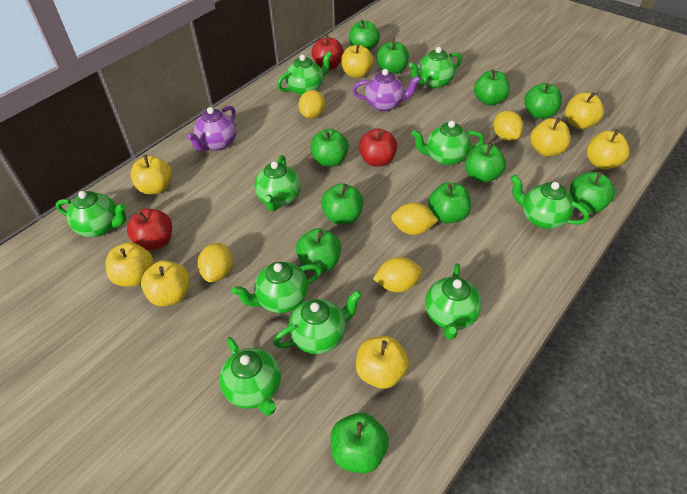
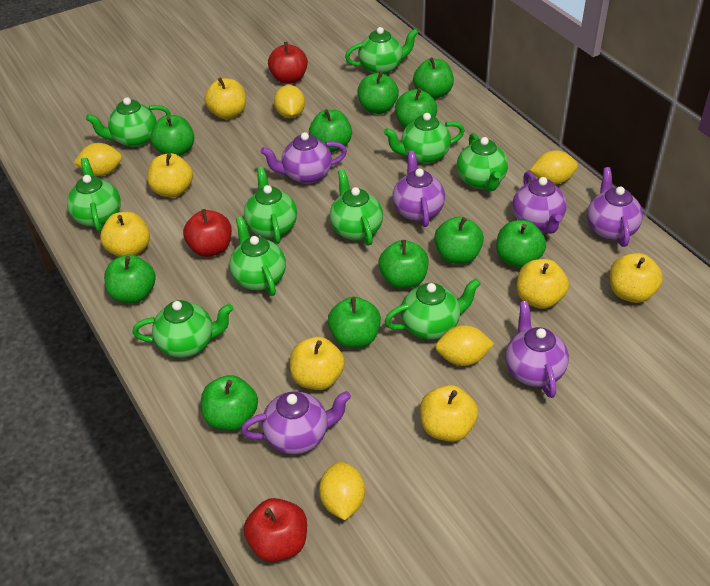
purple teapot: 2 -> 6
yellow apple: 8 -> 7

